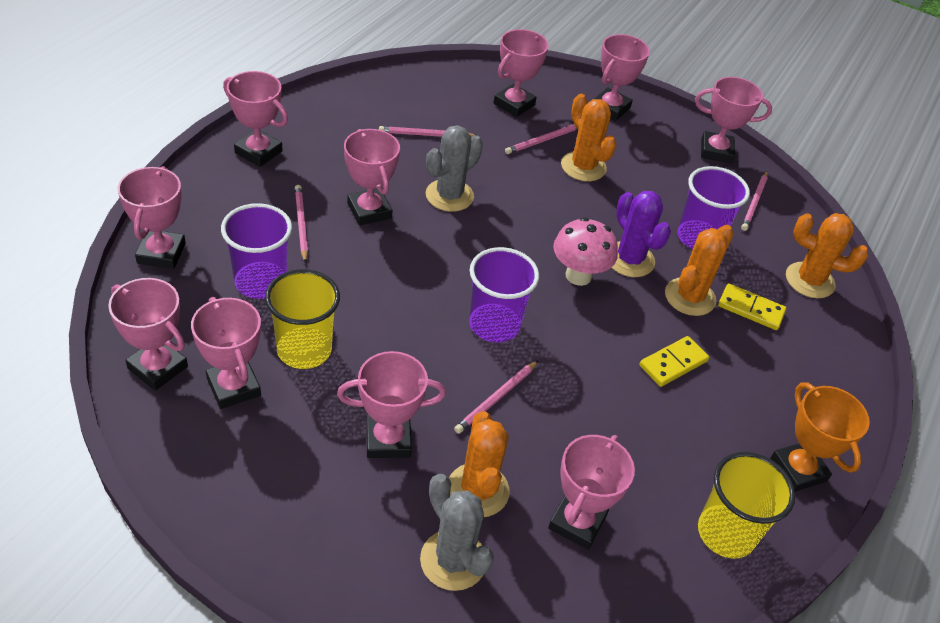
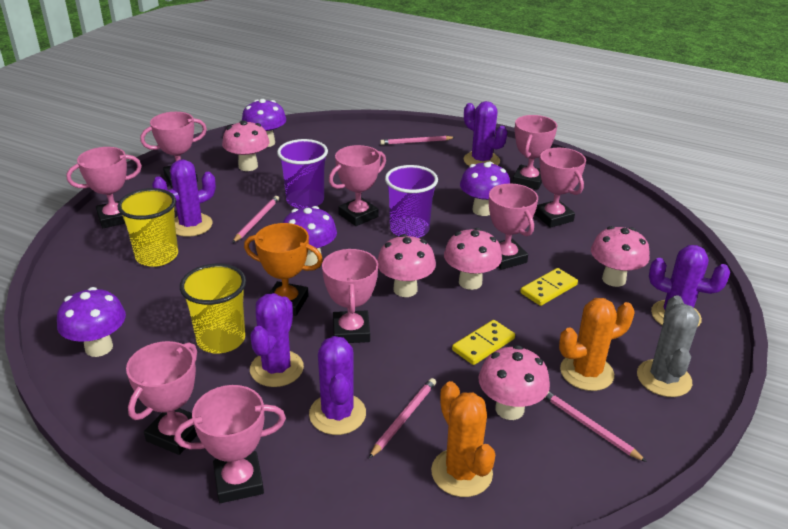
grey cactus: 2 -> 1
orange cactus: 4 -> 2
pink mushroom: 1 -> 5
pink pencil: 5 -> 4
pink trophy: 10 -> 9
purple cactus: 1 -> 5
purple cup: 3 -> 2
purple mushroom: 0 -> 4

